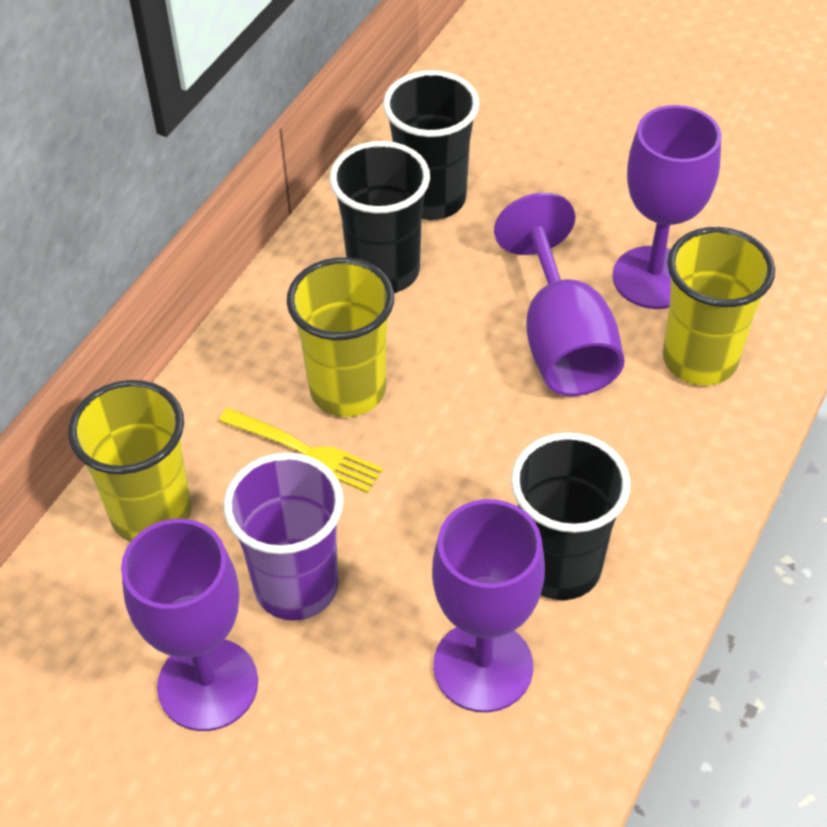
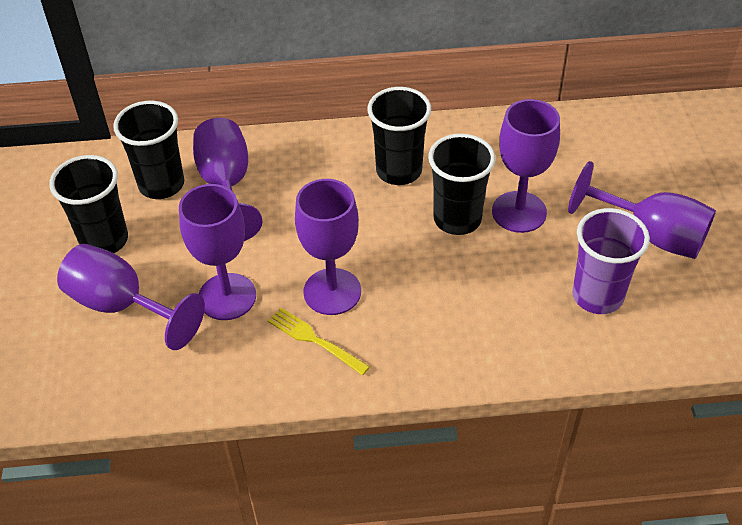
black cup: 3 -> 4
purple goblet: 4 -> 6
yellow cup: 3 -> 0

